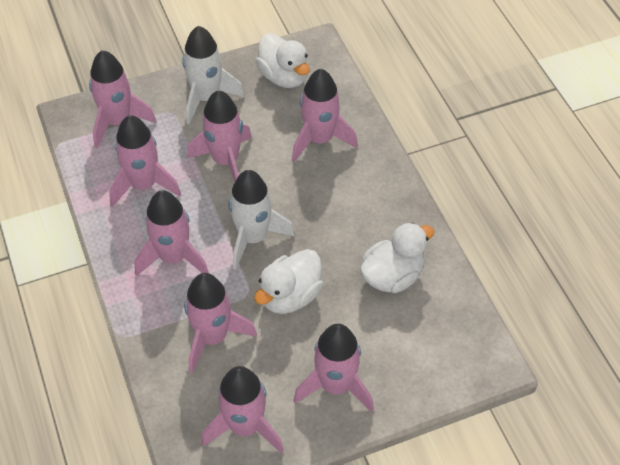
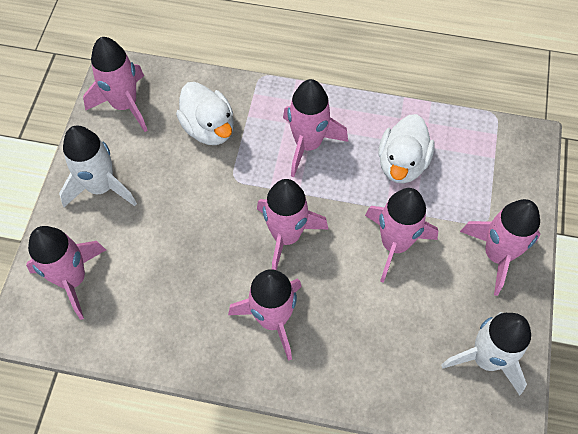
pink rocket: 8 -> 7
white duck: 3 -> 2

